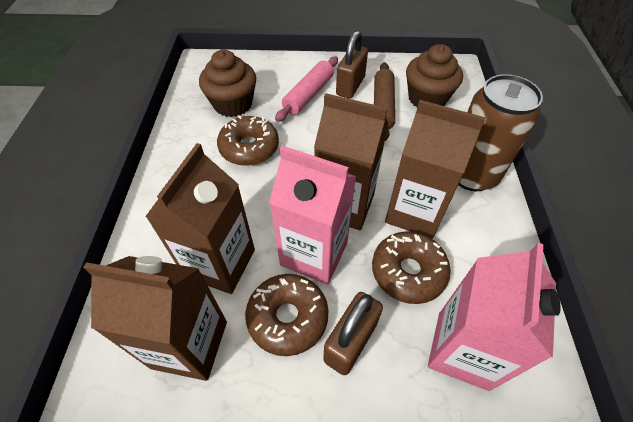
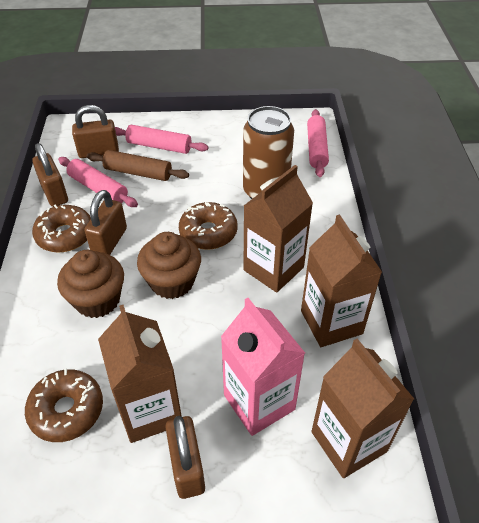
brown padlock: 2 -> 4
pink carton: 2 -> 1
pink rolling pin: 1 -> 3

